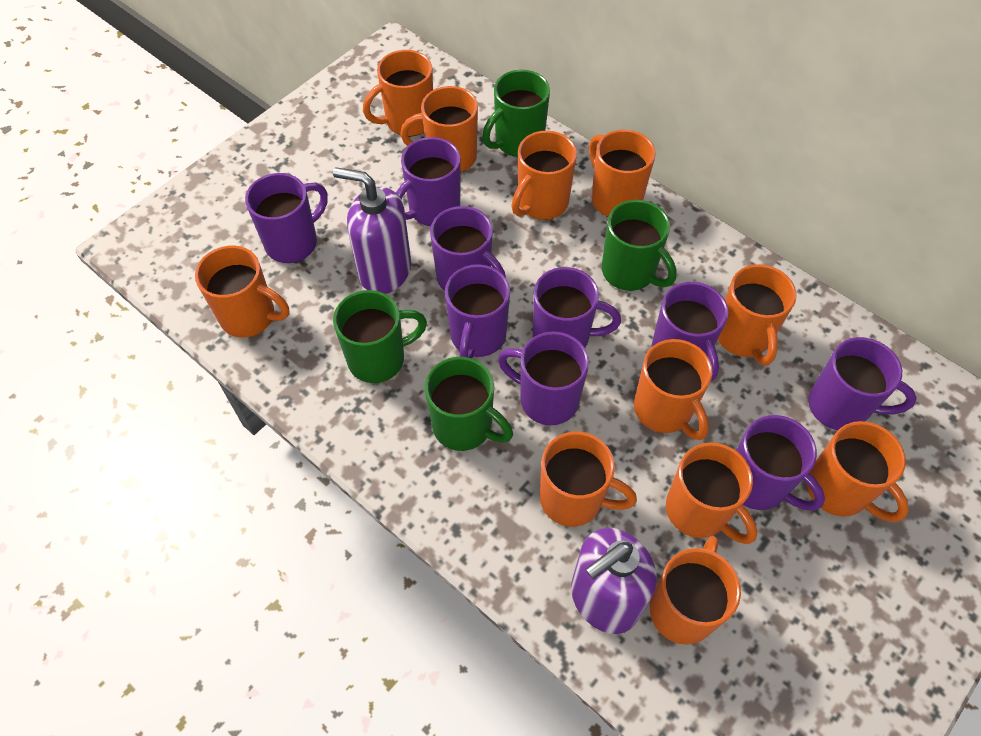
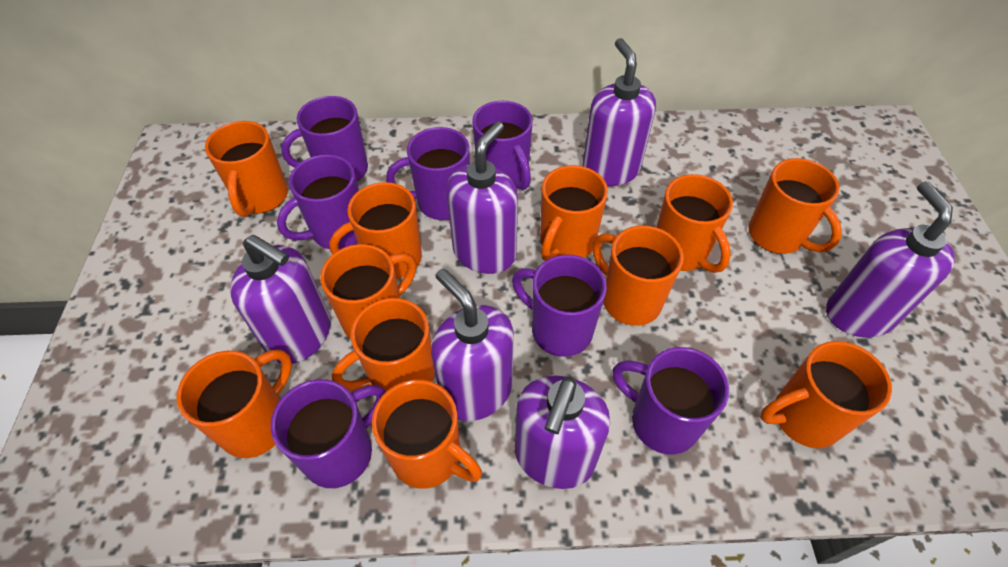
green mug: 4 -> 0
purple mug: 9 -> 7
purple soap dispenser: 2 -> 6

